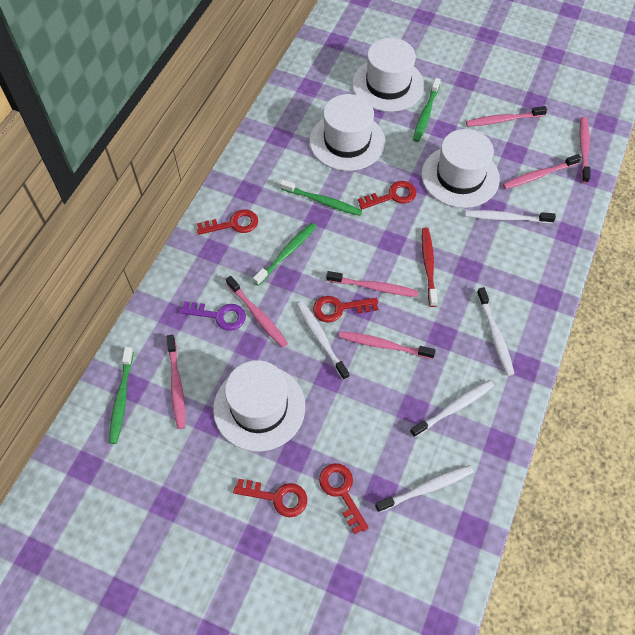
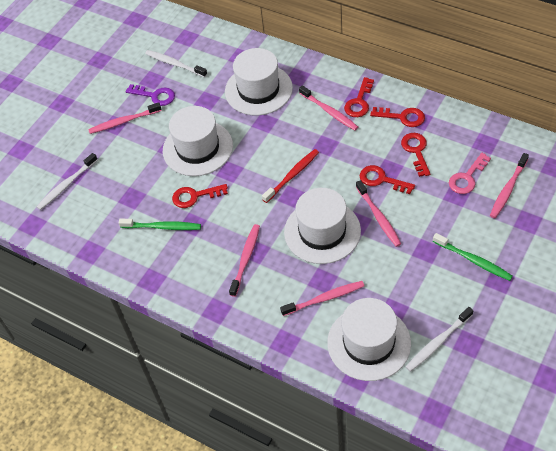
green toothbrush: 4 -> 2
pink key: 0 -> 1
pink toothbrush: 7 -> 6
white toothbrush: 5 -> 3

